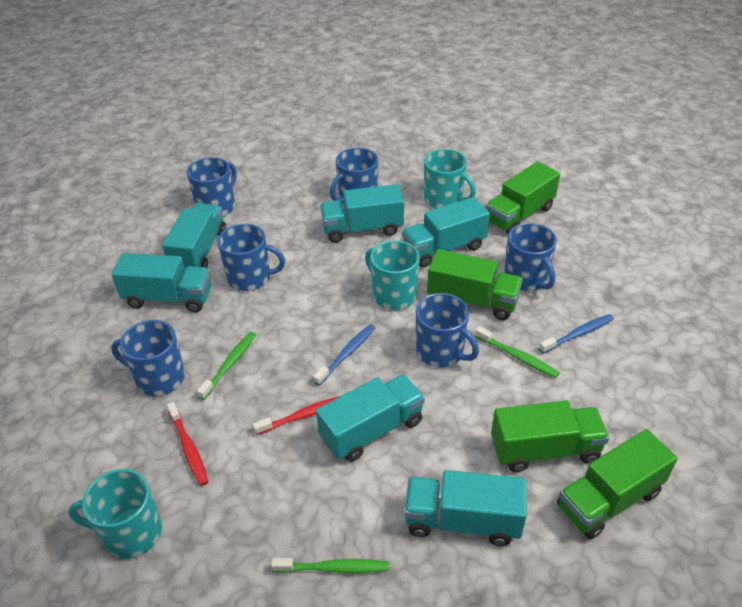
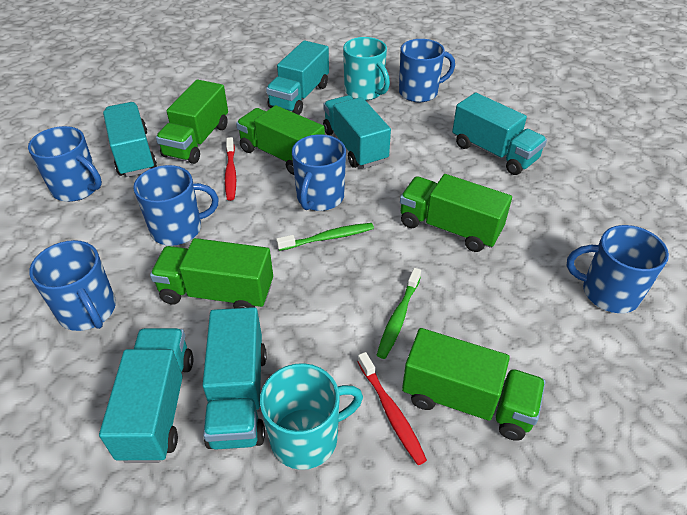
blue toothbrush: 2 -> 0
green toothbrush: 3 -> 2
green truck: 4 -> 5
turquoise mug: 3 -> 2

